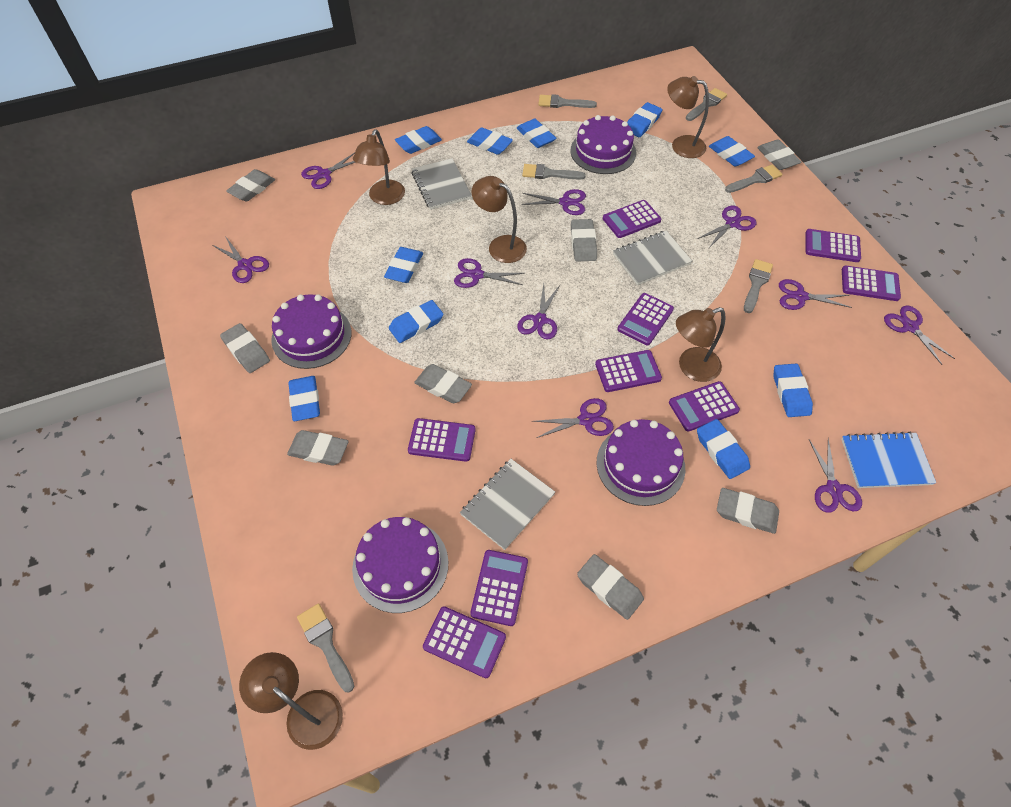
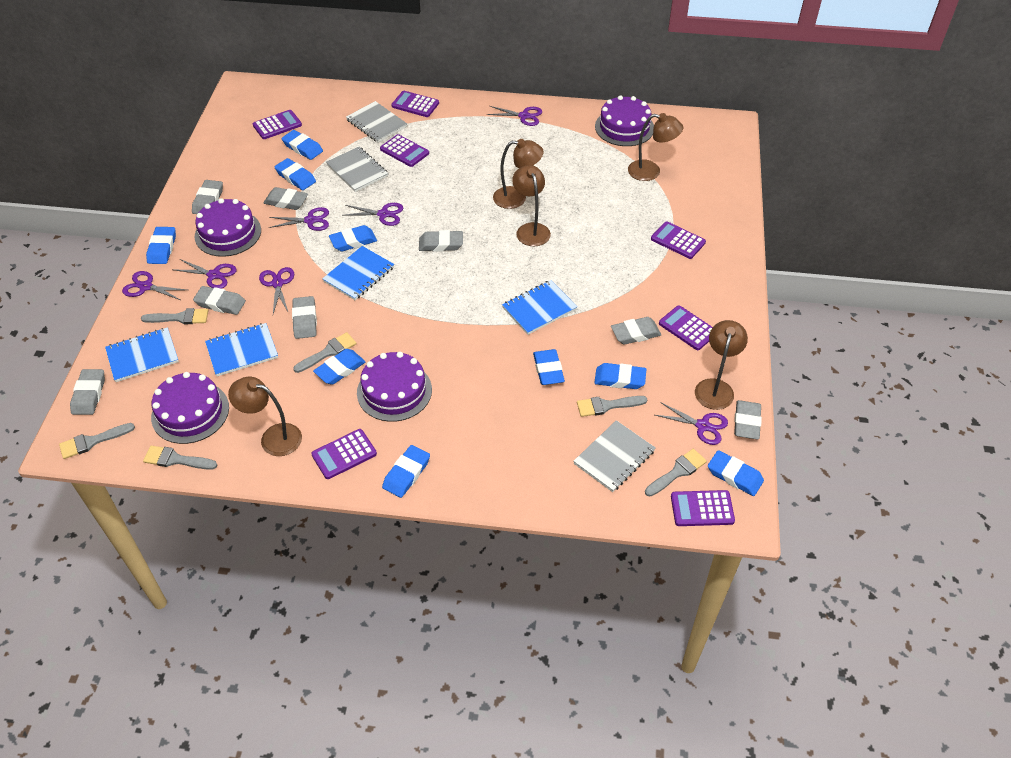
blue eraser: 10 -> 9
blue notebook: 1 -> 4
purple calculator: 9 -> 7
purple scissors: 10 -> 7

